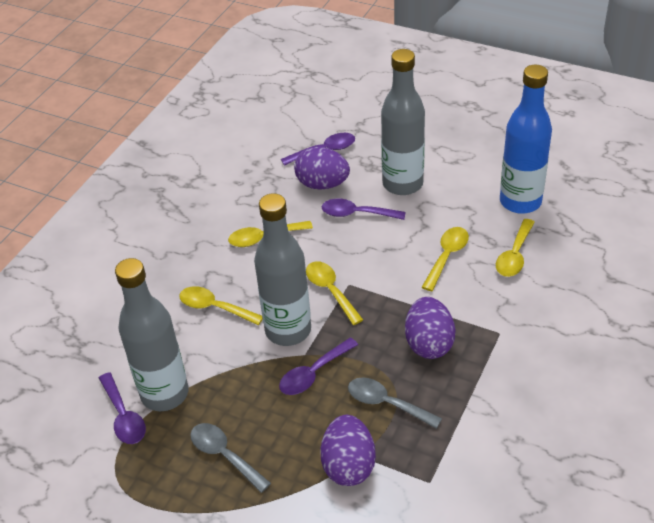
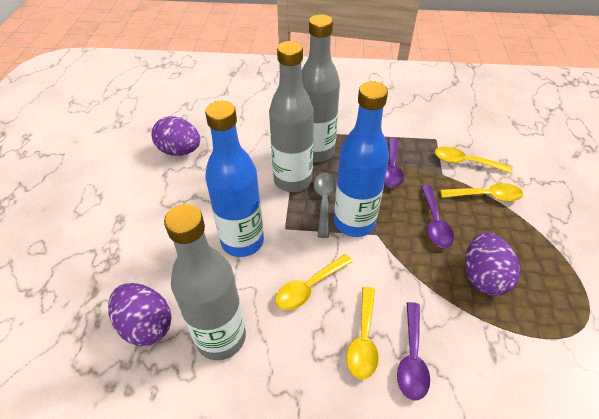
blue bottle: 1 -> 2
grey spoon: 2 -> 1
purple spoon: 4 -> 3
yellow spoon: 5 -> 4

